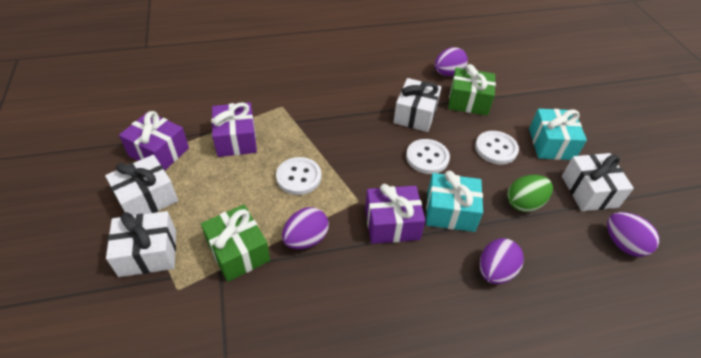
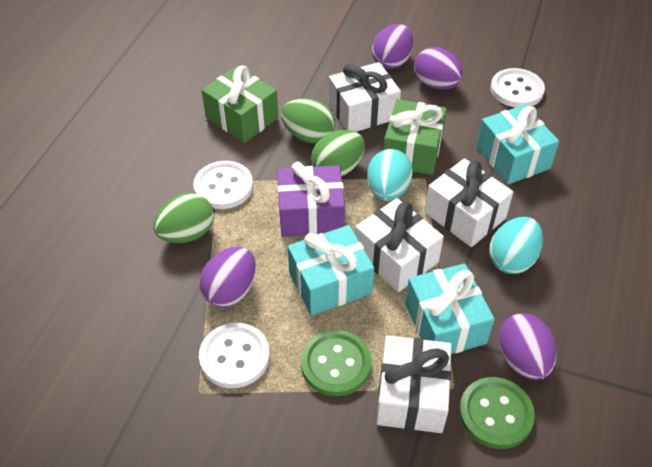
green button: 0 -> 2
green egg: 1 -> 3
purple gift: 3 -> 1
turquoise egg: 0 -> 2
turquoise gift: 2 -> 3

